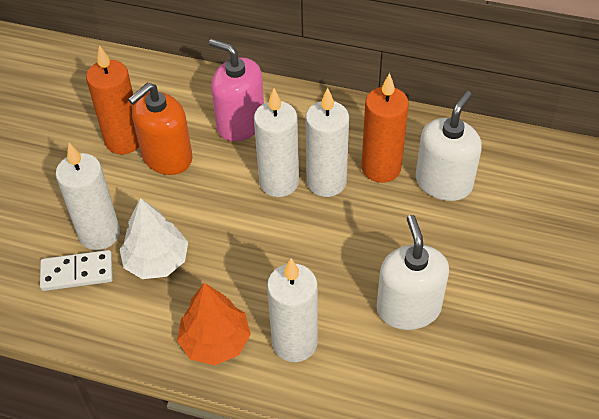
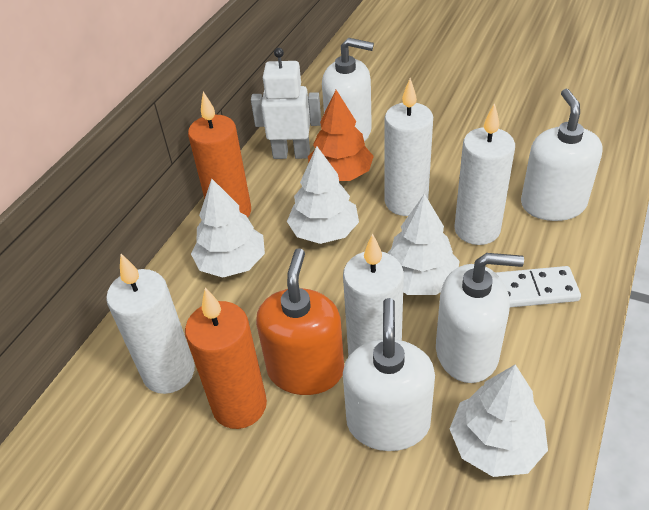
pink soap dispenser: 1 -> 0
white robot: 0 -> 1
white soap dispenser: 2 -> 4
white tree: 1 -> 4

